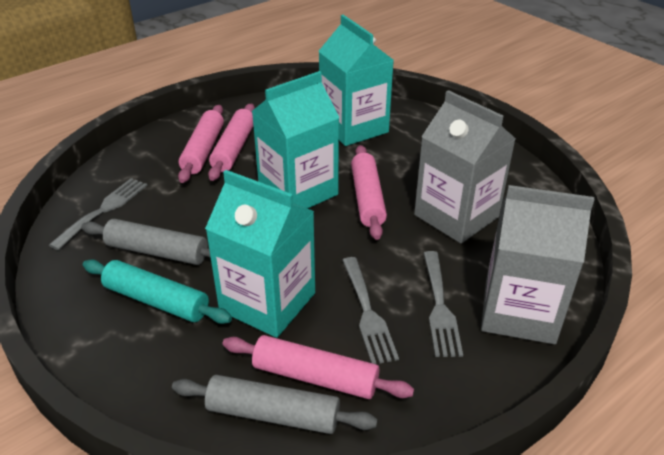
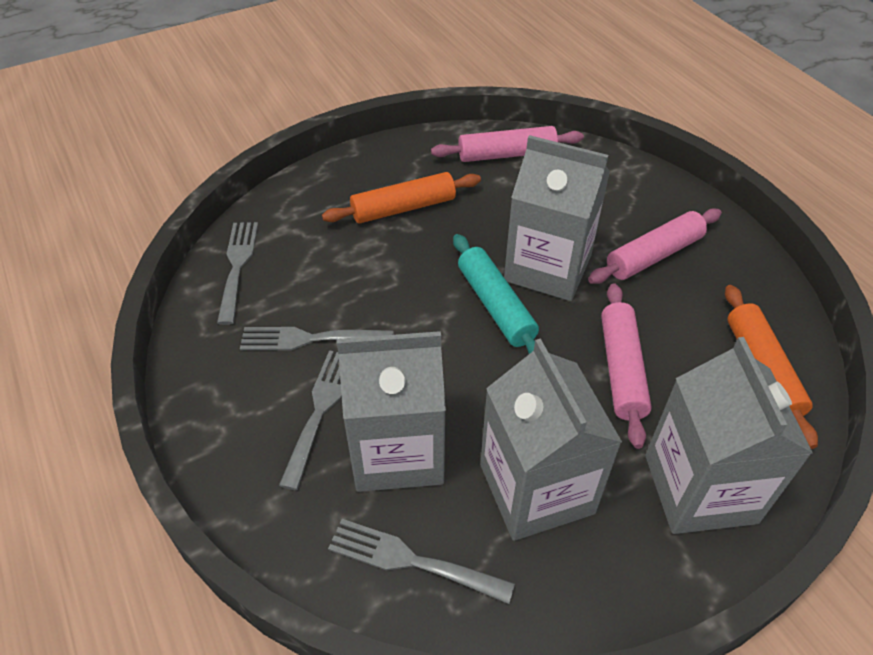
grey carton: 2 -> 4
grey fork: 3 -> 4
grey rolling pin: 2 -> 0
orange rolling pin: 0 -> 2
pink rolling pin: 4 -> 3
turquoise carton: 3 -> 0

